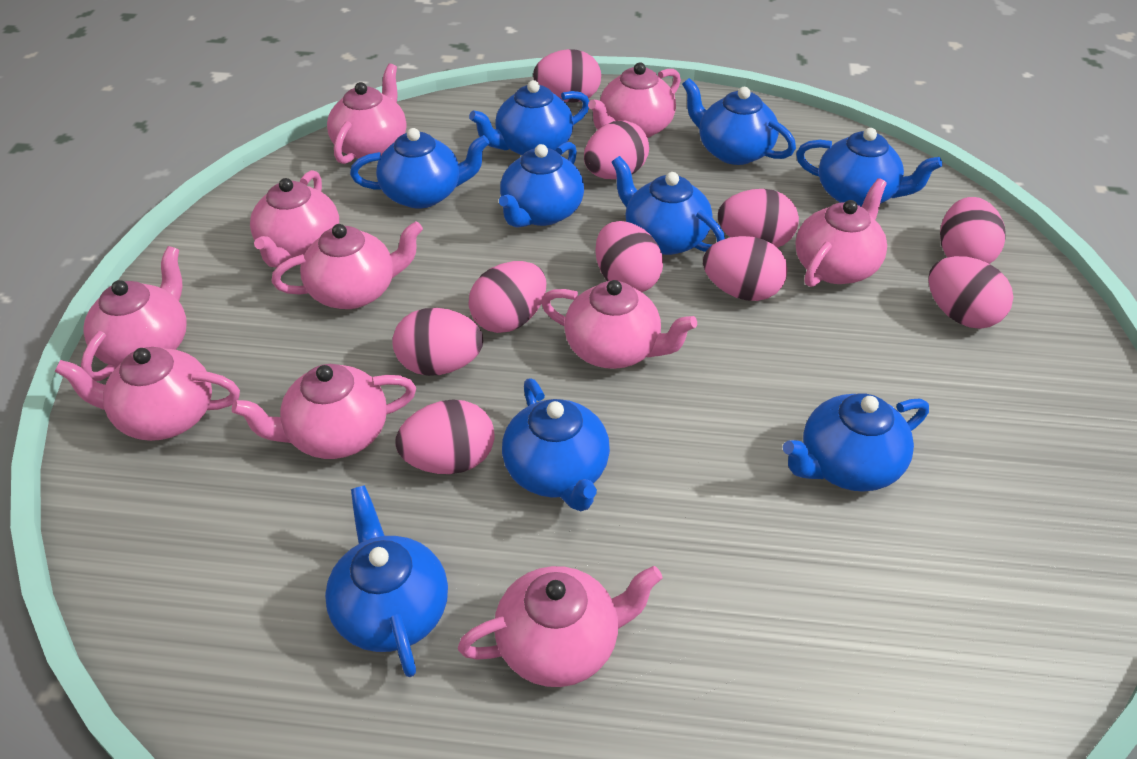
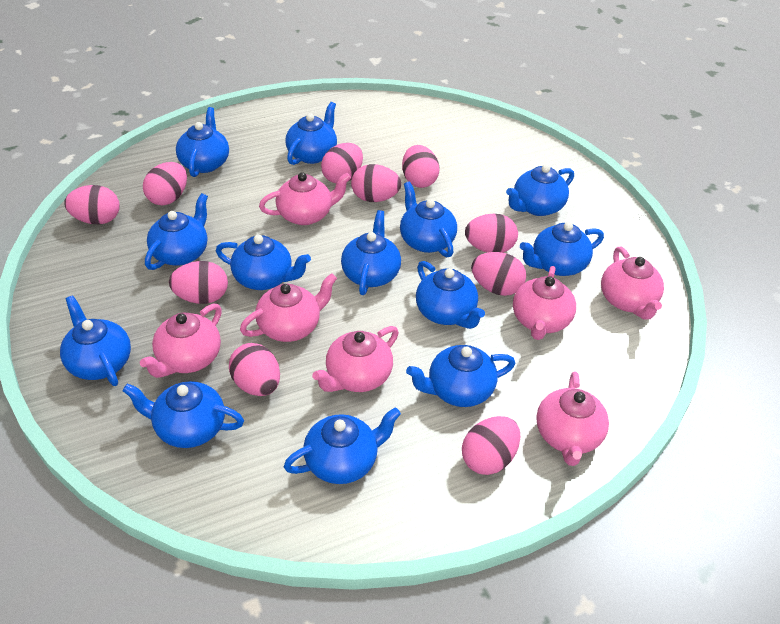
blue teapot: 9 -> 13
pink teapot: 10 -> 7

